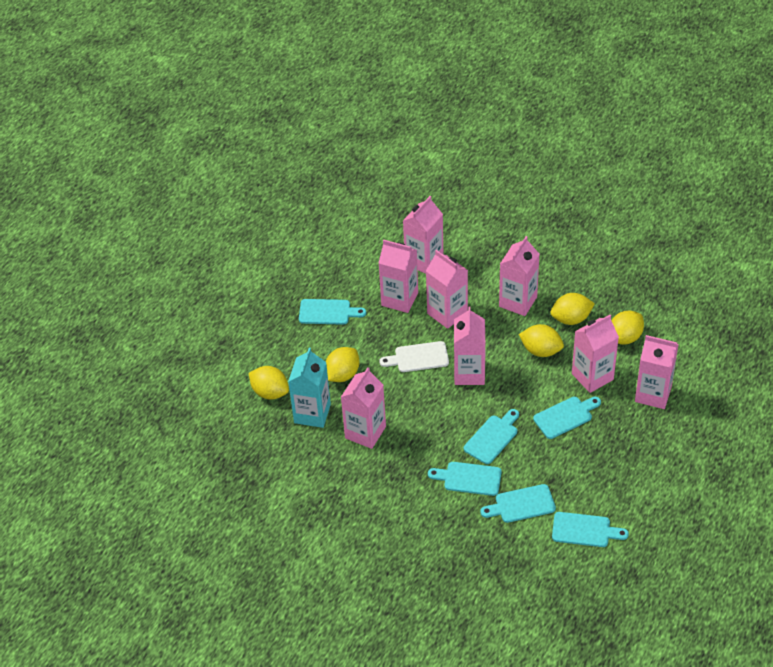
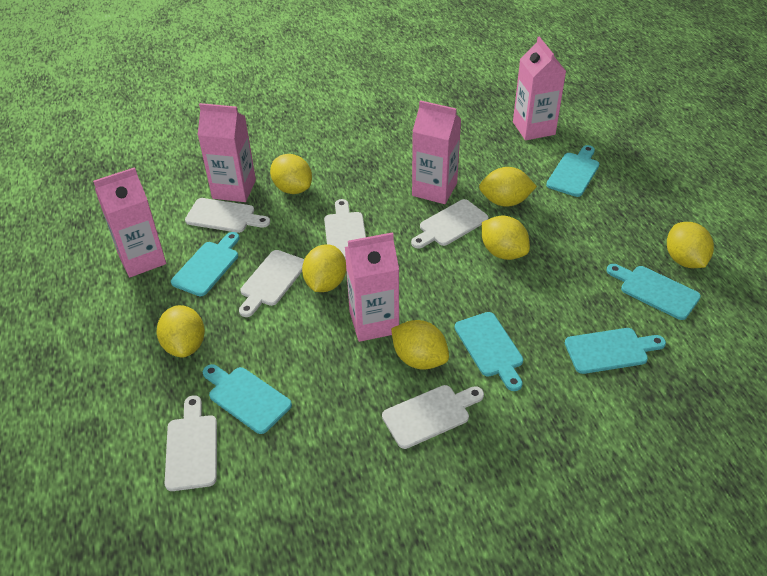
pink carton: 8 -> 5
turquoise carton: 1 -> 0
white cutting board: 1 -> 6
yellow lemon: 5 -> 7

